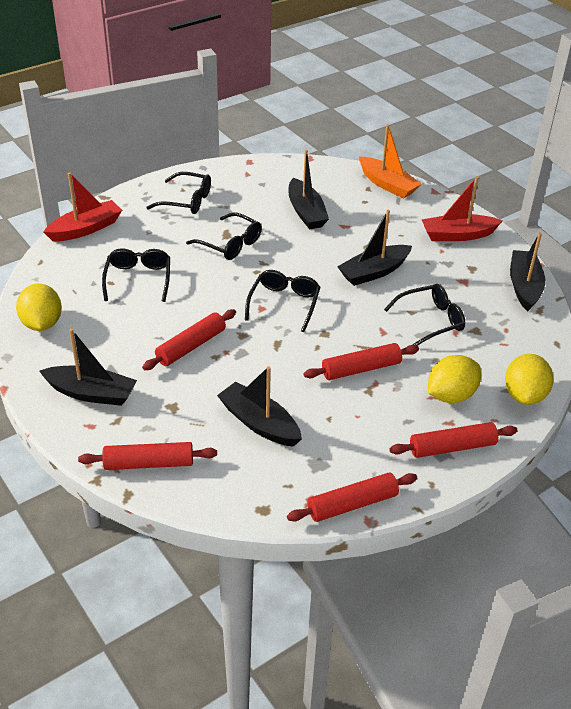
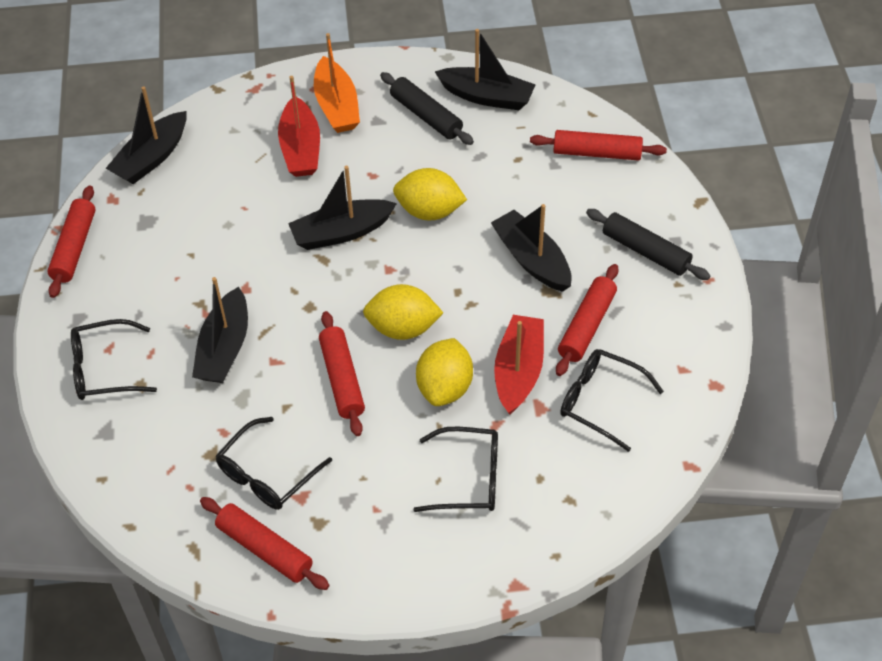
black glasses: 5 -> 4
black rolling pin: 0 -> 2

